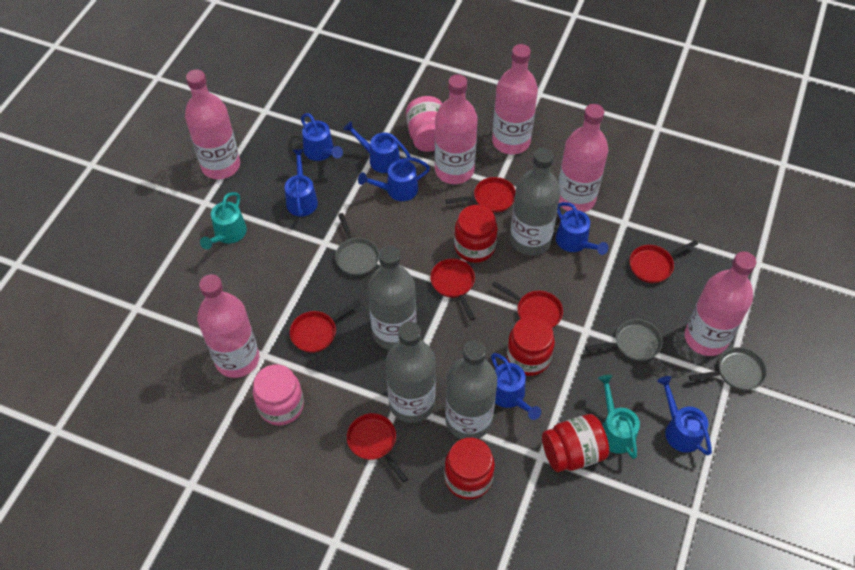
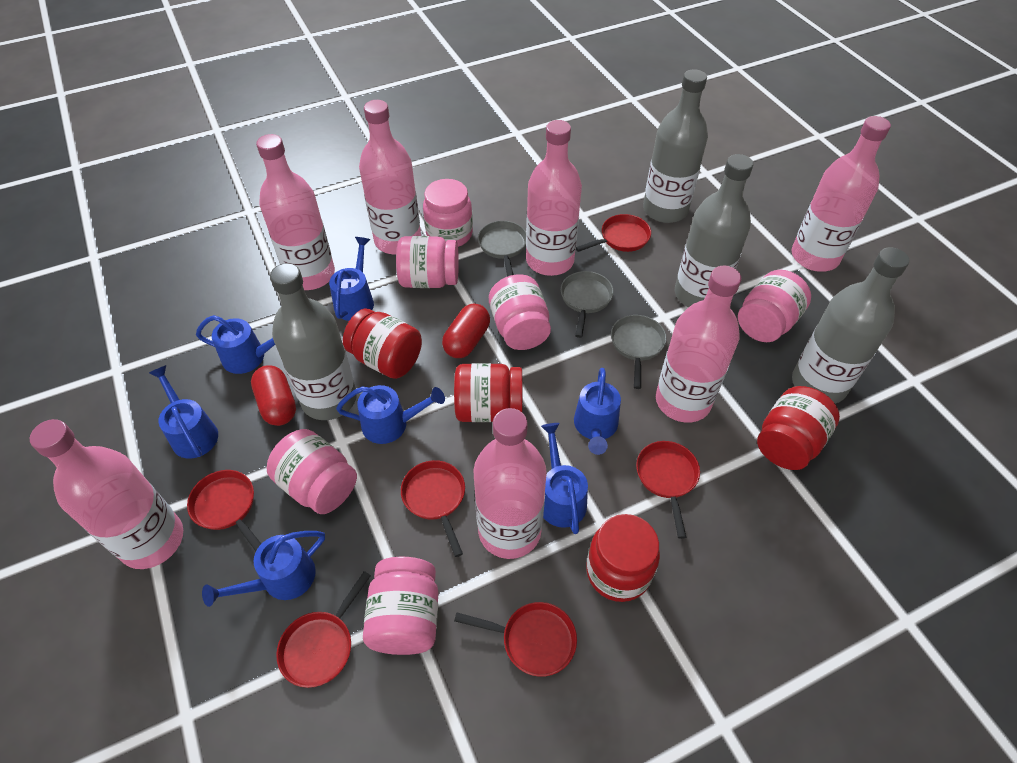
pink bottle: 6 -> 7
pink jar: 2 -> 6
red capsule: 0 -> 2
turquoise watering can: 2 -> 0

